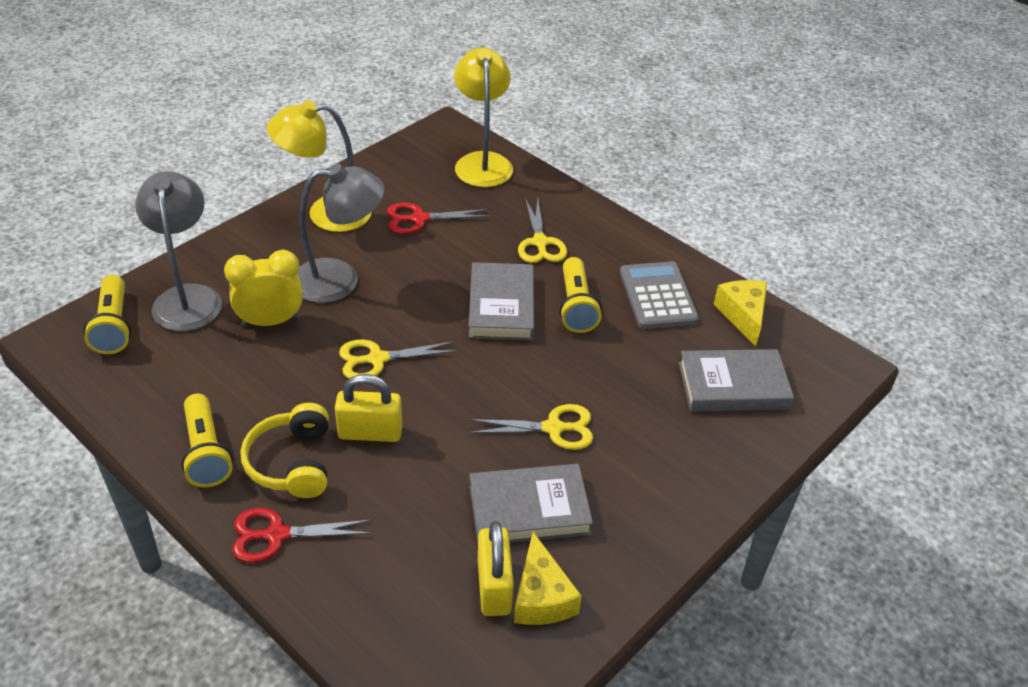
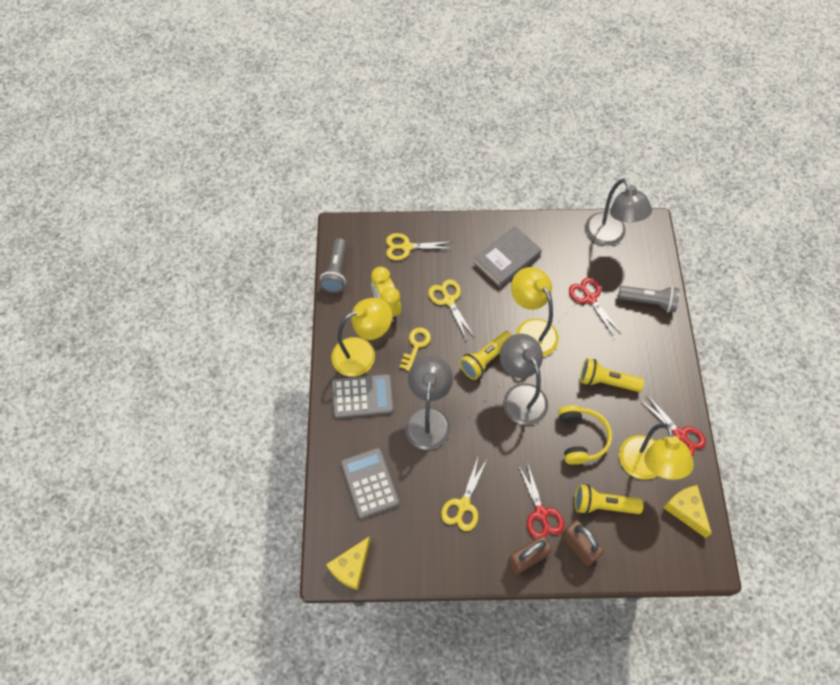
brown padlock: 0 -> 2
grey book: 3 -> 1
grey calculator: 1 -> 2
grey flashlight: 0 -> 2
grey lamp: 2 -> 3
red scissors: 2 -> 3
yellow key: 0 -> 1
yellow lamp: 2 -> 3
yellow padlock: 2 -> 0

